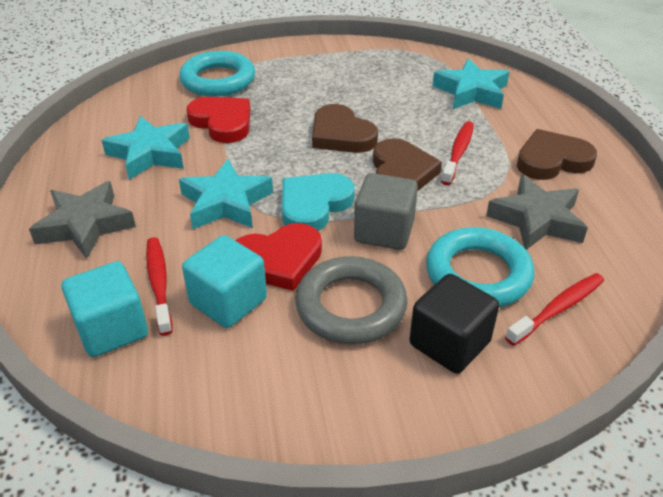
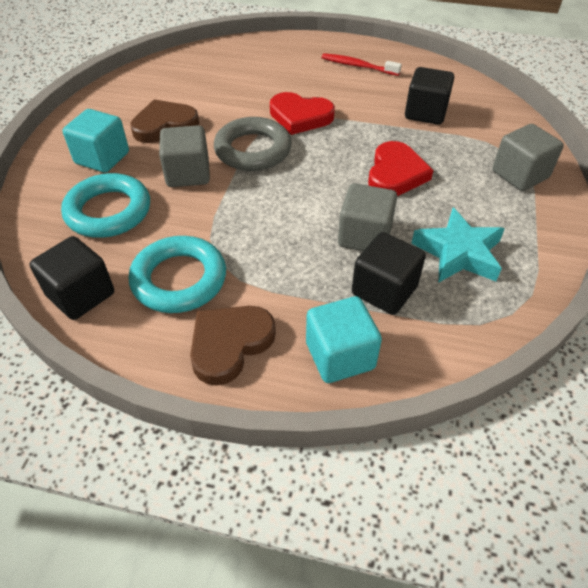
black cube: 1 -> 3
brown heart: 3 -> 2
grey cube: 1 -> 3
grey star: 2 -> 0
red toothbrush: 3 -> 1
turquoise heart: 1 -> 0
turquoise star: 3 -> 1

